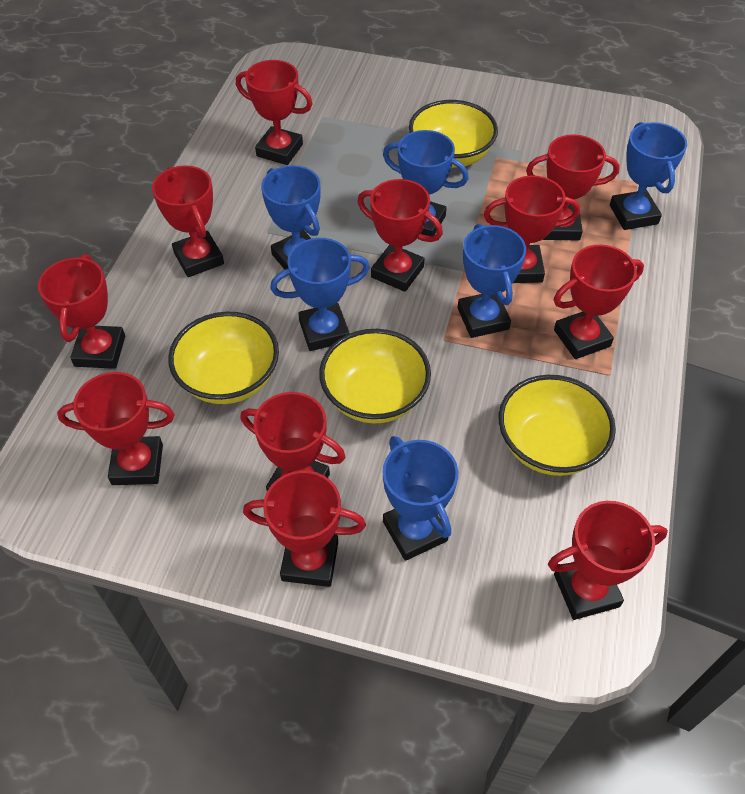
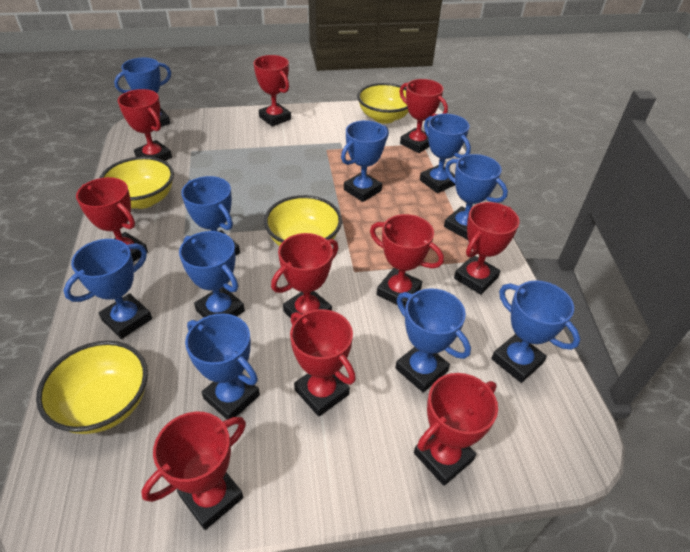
blue trophy: 6 -> 10
red trophy: 11 -> 10

